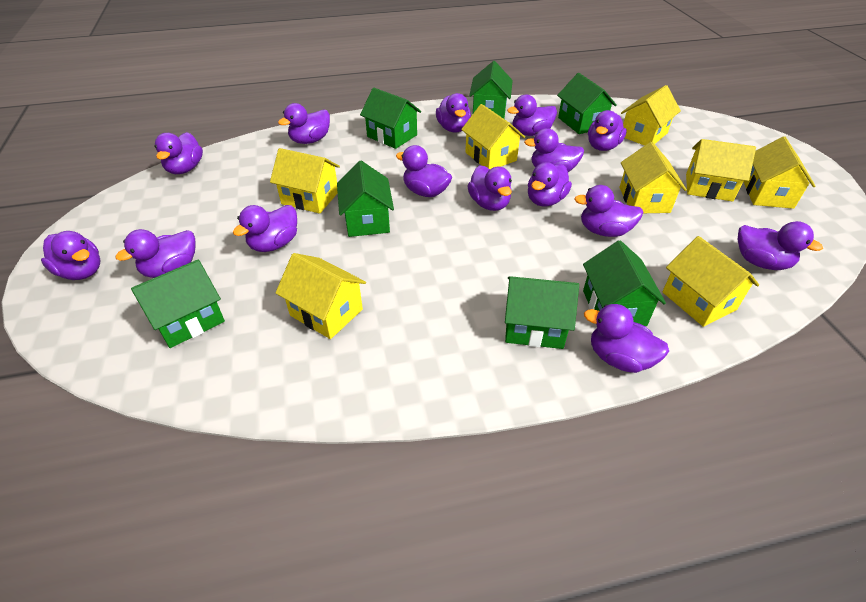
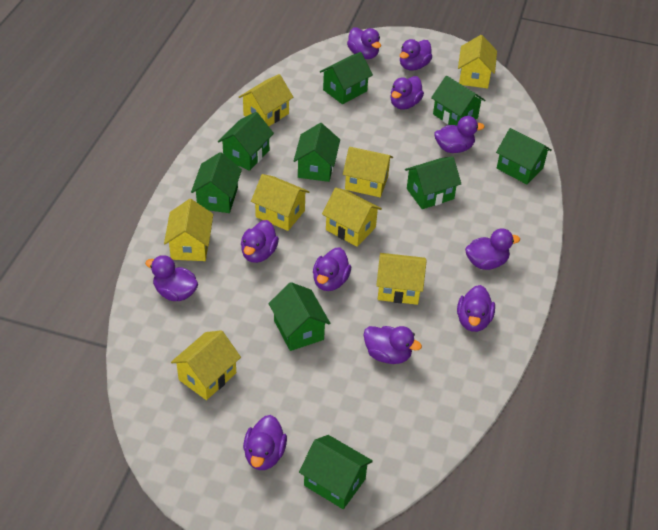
green house: 7 -> 9
purple duck: 15 -> 11

